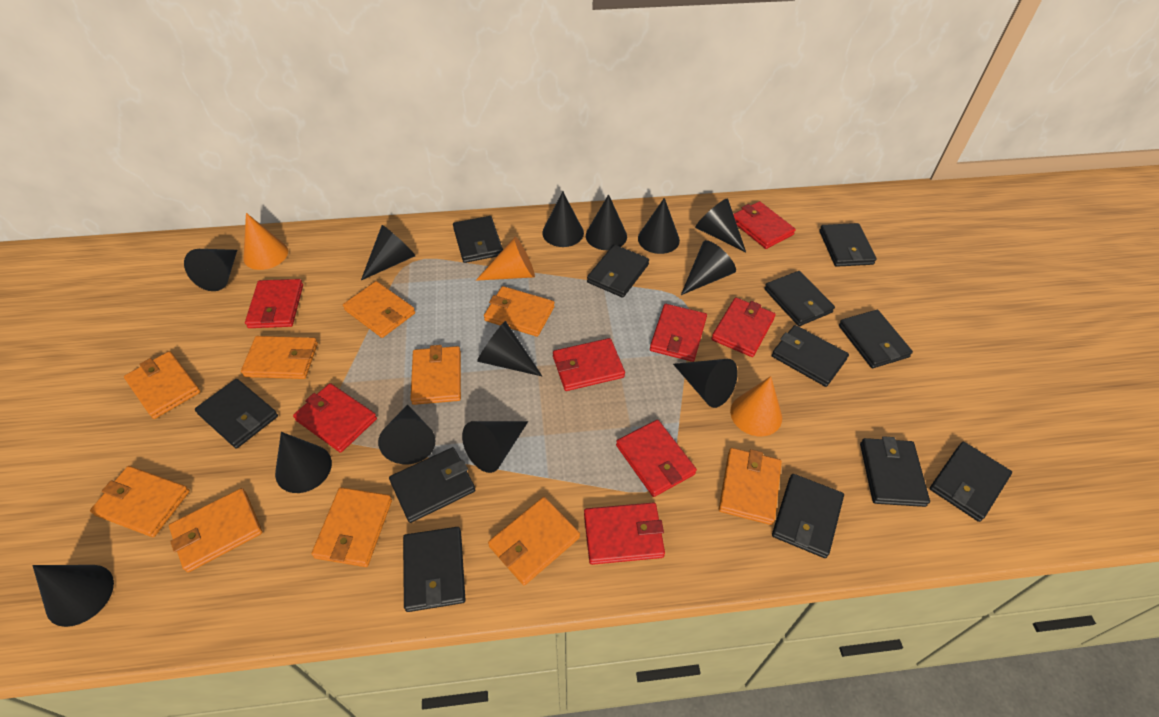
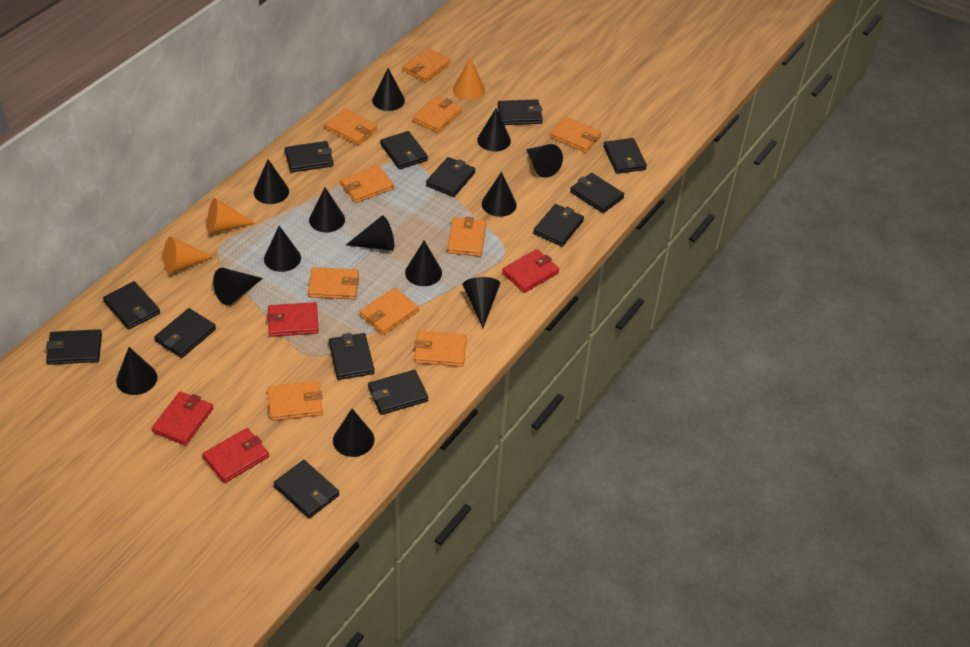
black wallet: 12 -> 13
red wallet: 8 -> 4

